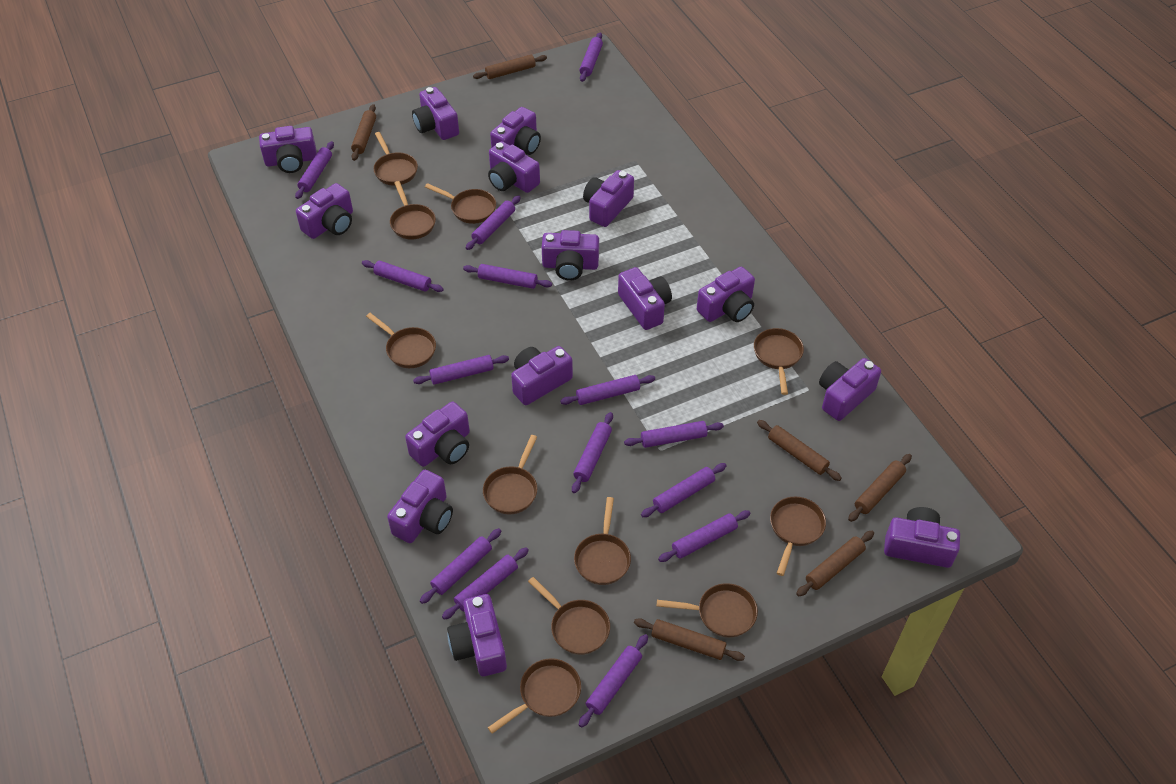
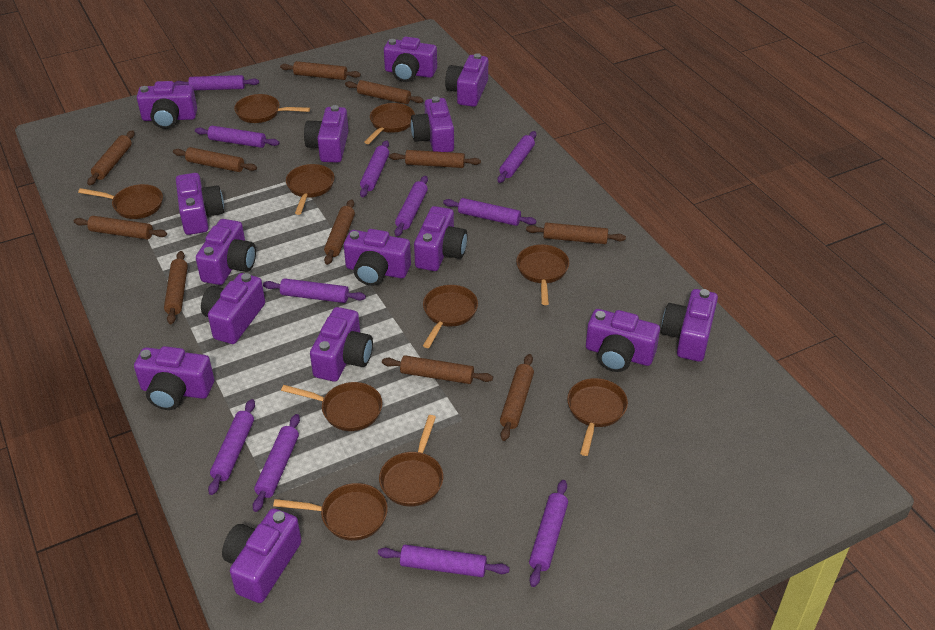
brown pan: 11 -> 10
brown rolling pin: 6 -> 11
purple rolling pin: 14 -> 11

